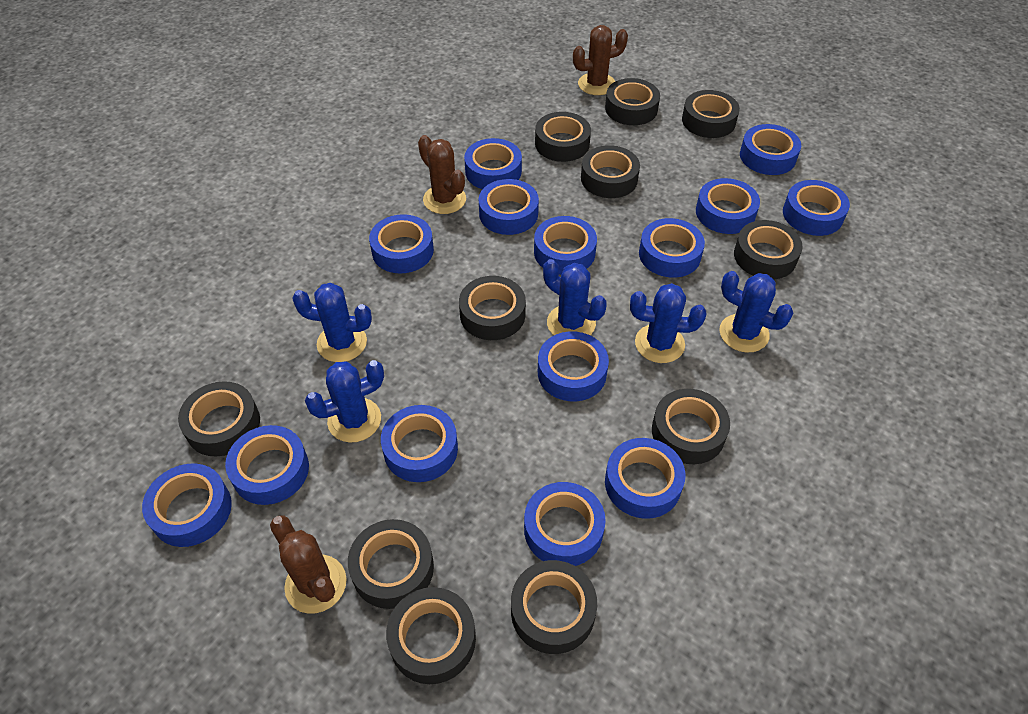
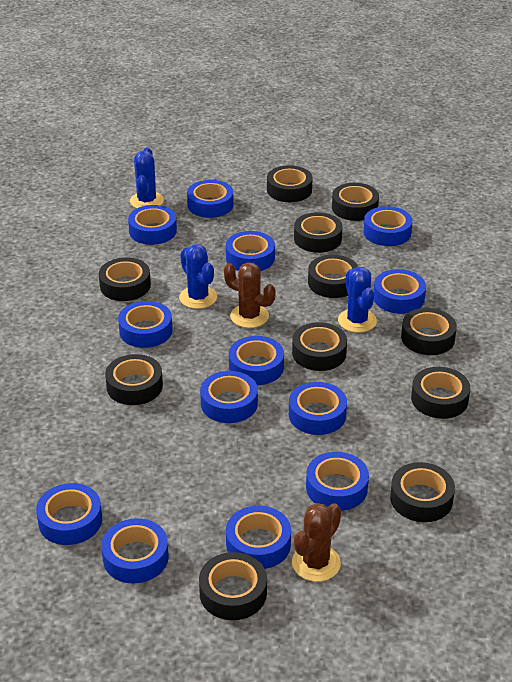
blue cactus: 5 -> 3
blue tape: 14 -> 13
brown cactus: 3 -> 2

